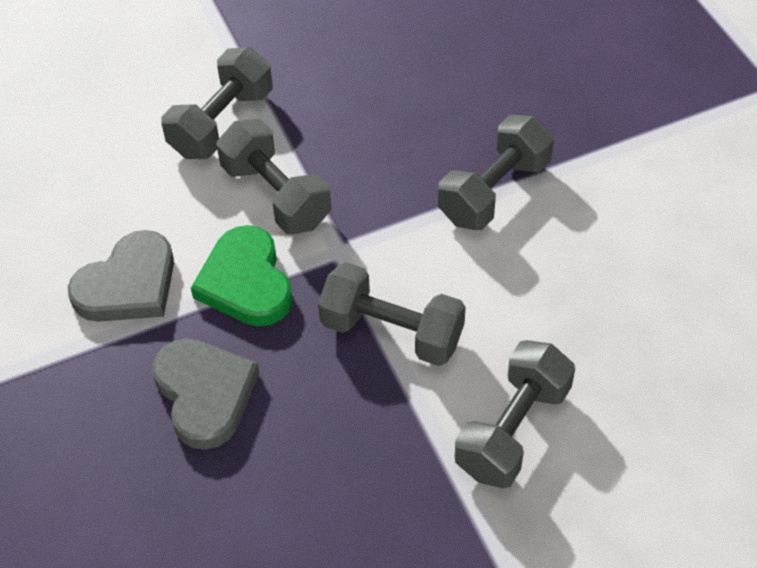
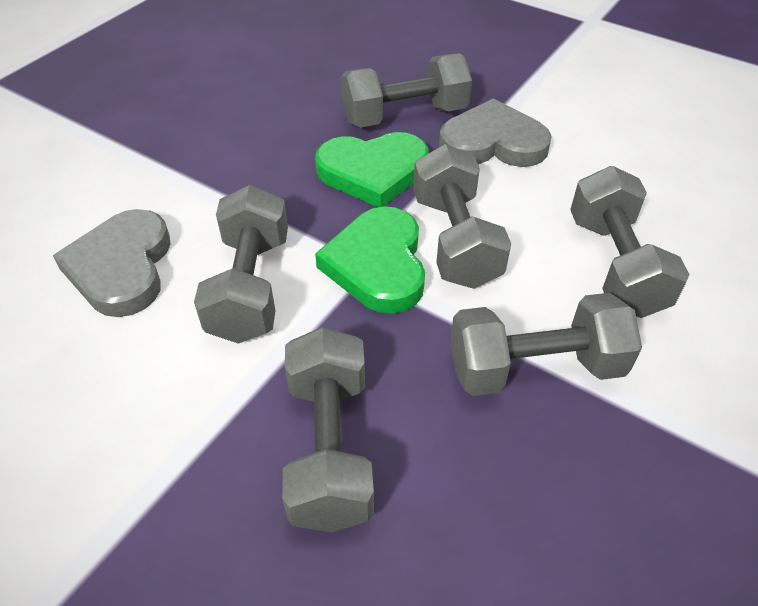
green heart: 1 -> 2
grey dumbbell: 5 -> 6

